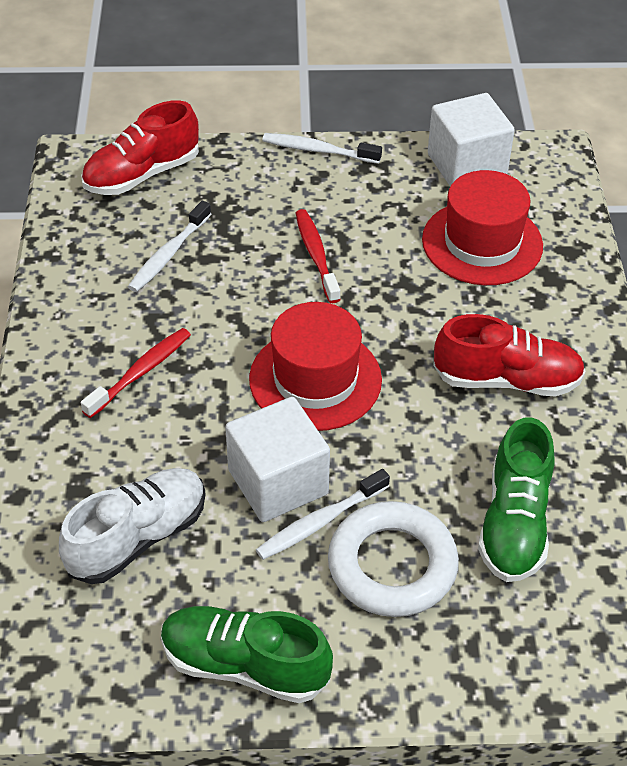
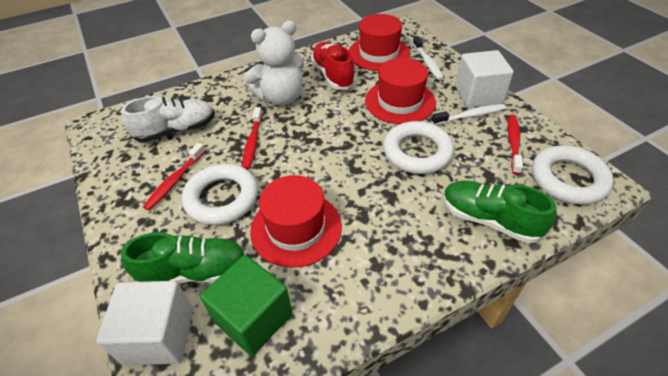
green cube: 0 -> 1
red hat: 2 -> 3
red shoe: 2 -> 1
red toothbrush: 2 -> 3
white ring: 1 -> 3
white teddy bear: 0 -> 1
white toothbrush: 3 -> 2

